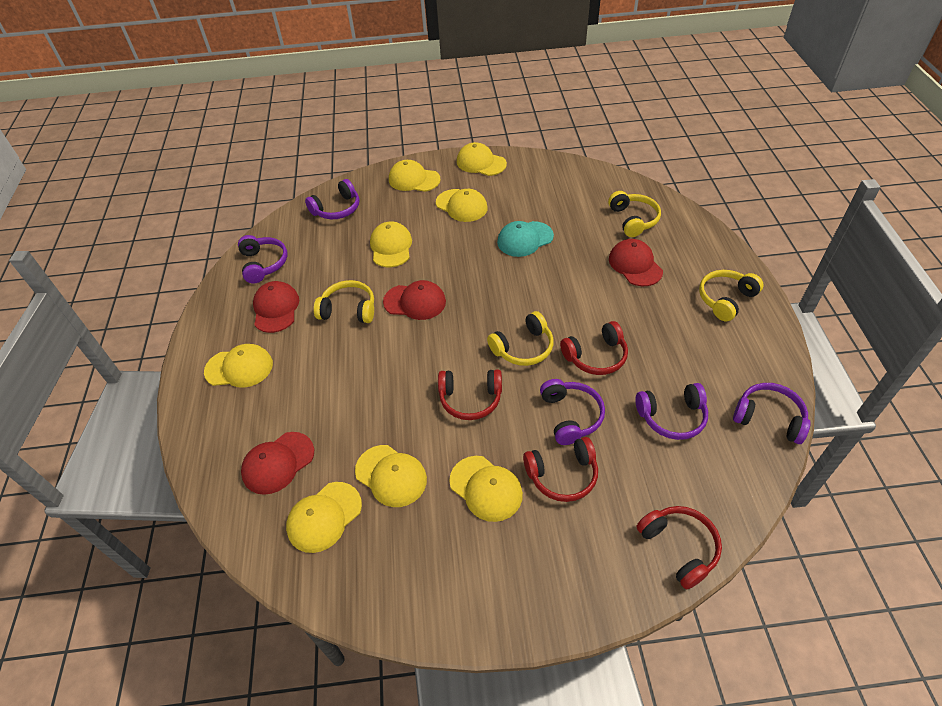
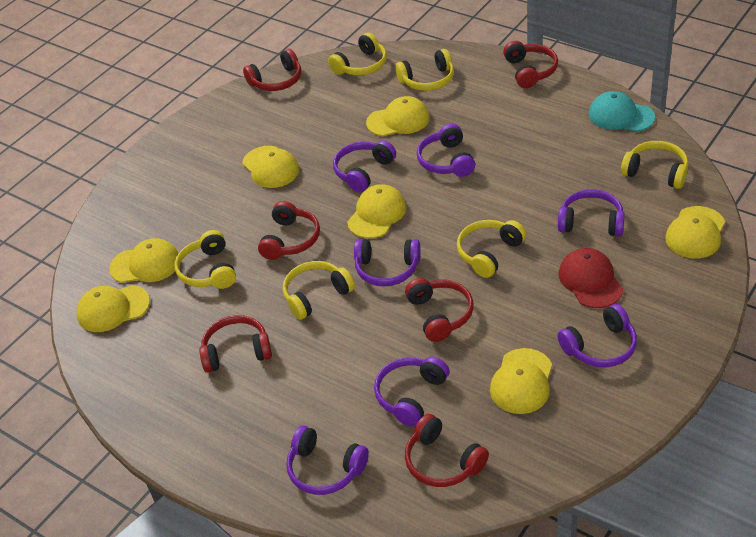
purple headphones: 5 -> 7
red cap: 4 -> 1
red headphones: 4 -> 6
yellow cap: 8 -> 7
yellow headphones: 4 -> 6

